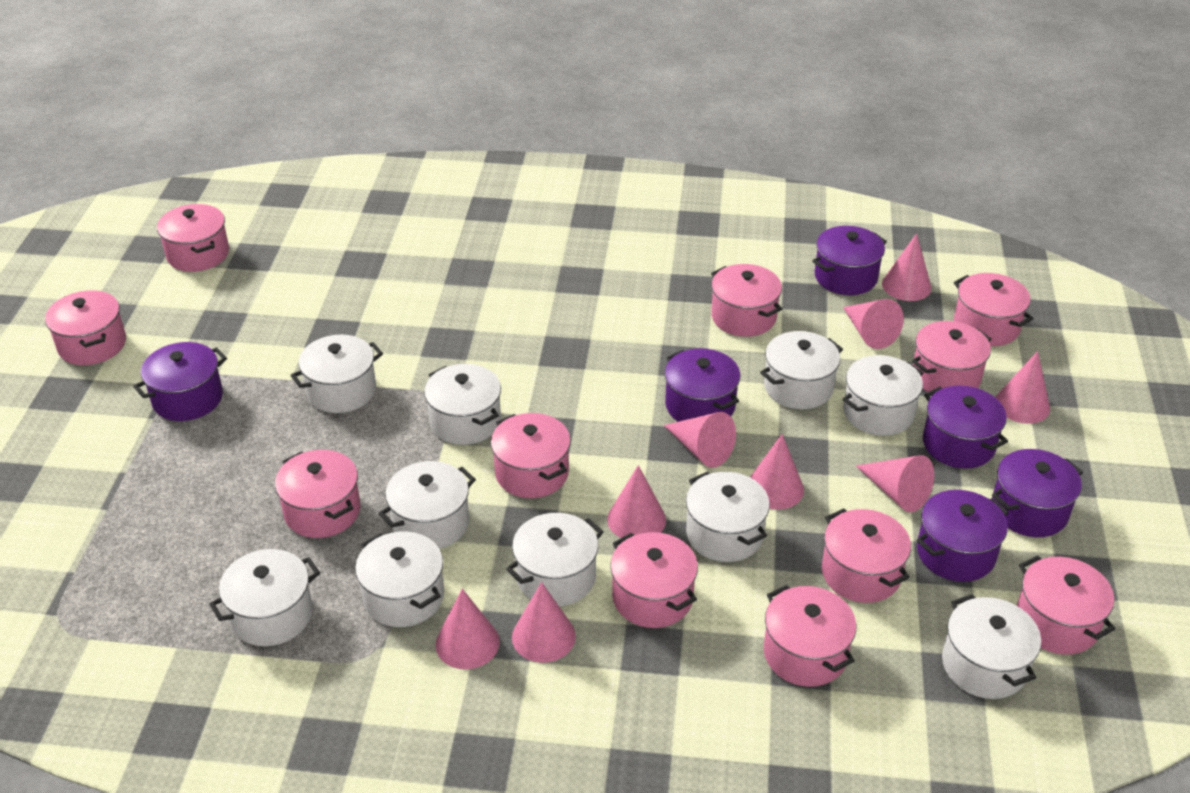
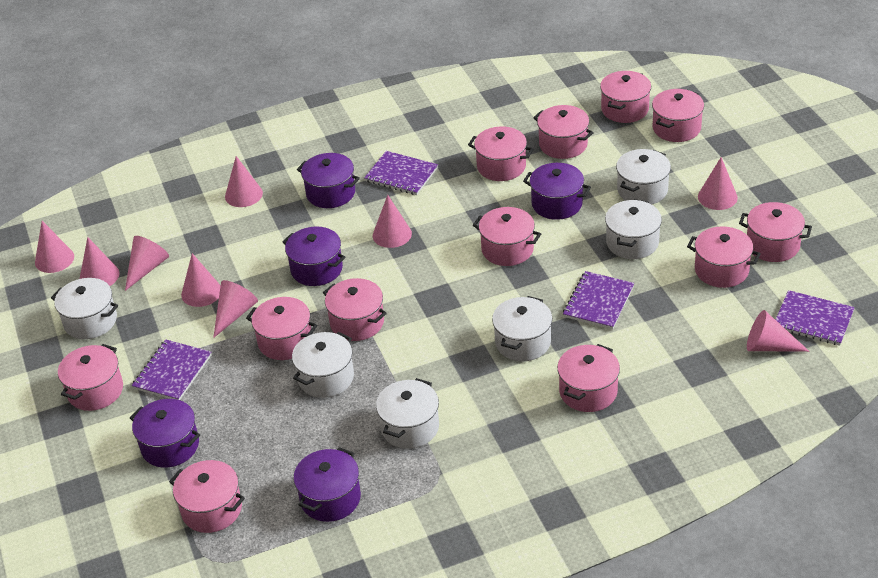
pink pot: 11 -> 12
purple notebook: 0 -> 4
purple pot: 6 -> 5
white pot: 10 -> 6

